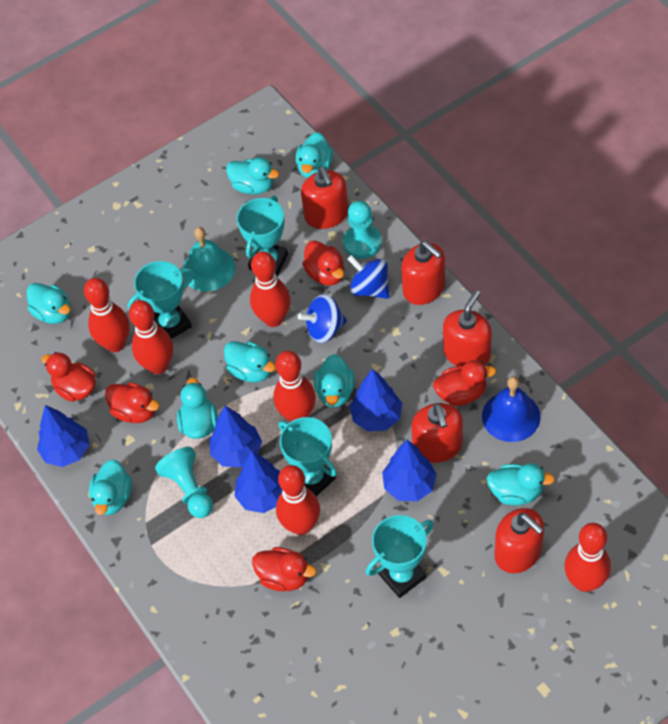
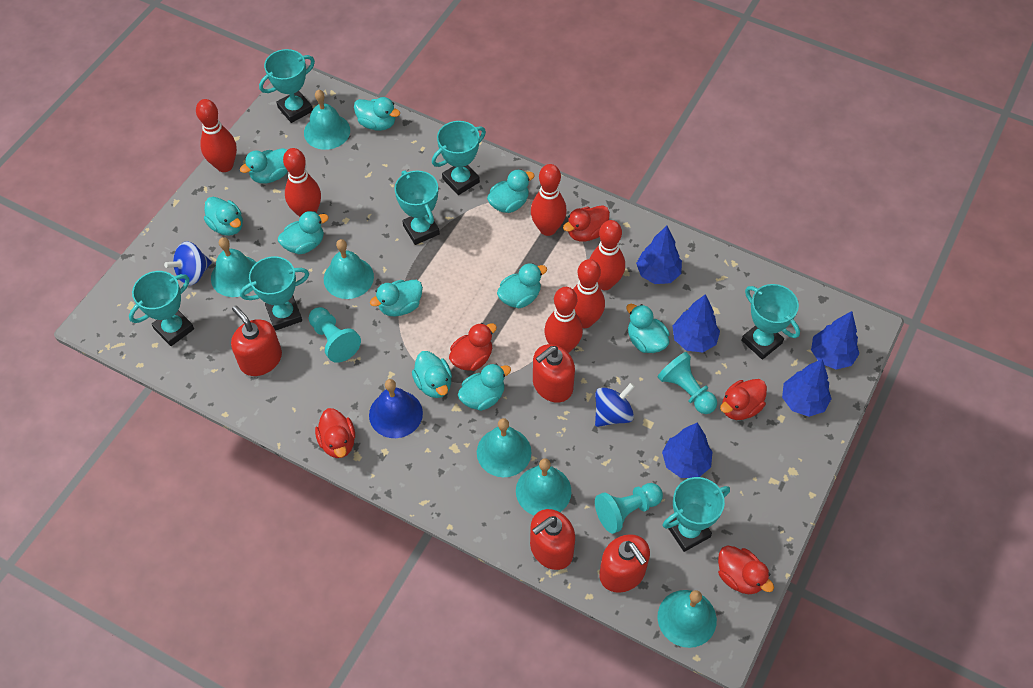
red soap dispenser: 5 -> 4
turquoise bell: 1 -> 6
turquoise duck: 8 -> 10
turquoise pawn: 2 -> 3
turquoise trophy: 4 -> 7

